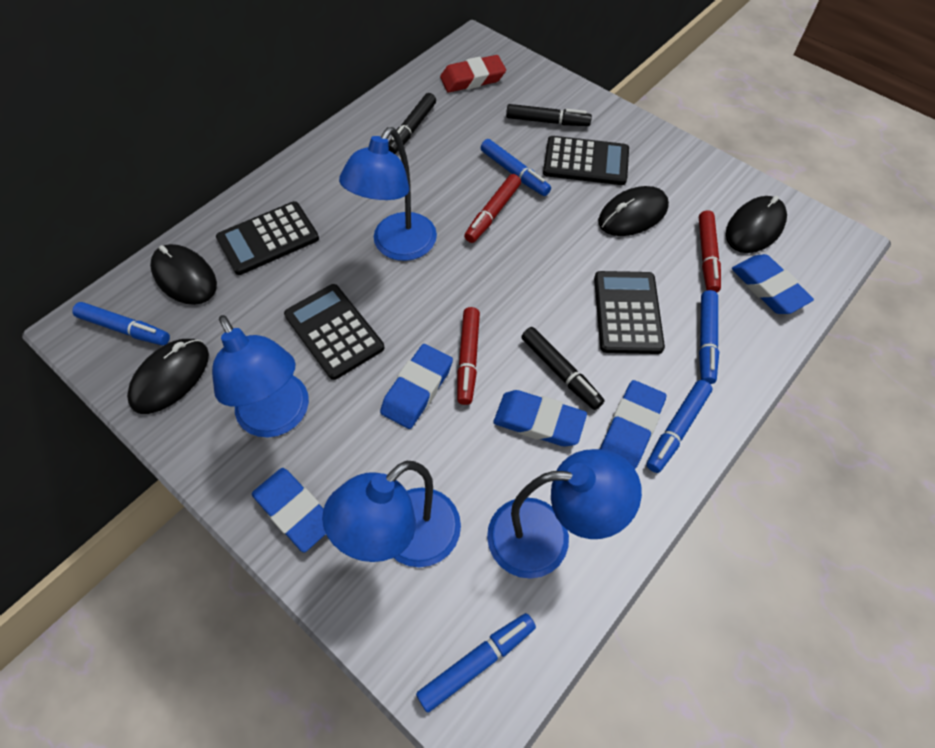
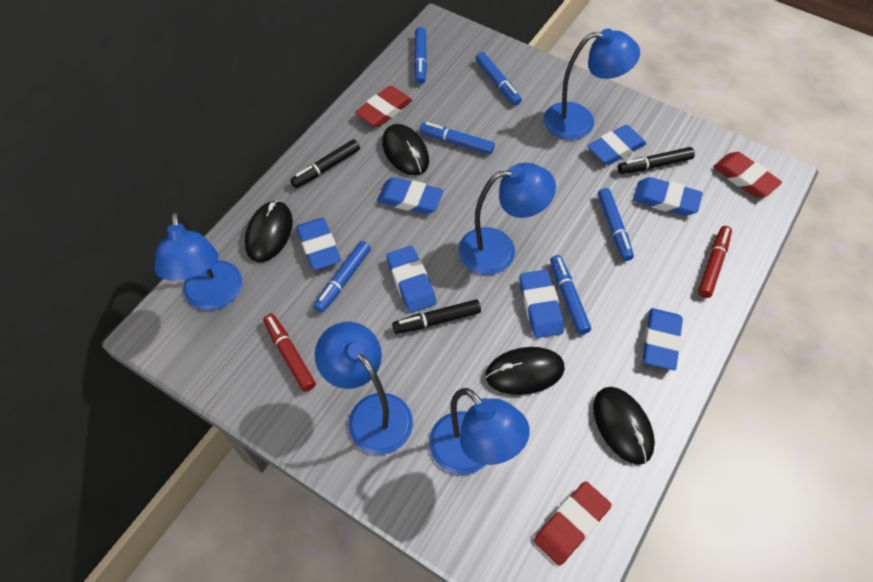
black calculator: 4 -> 0
blue eraser: 5 -> 7
blue lamp: 4 -> 5
blue marker: 5 -> 6
red eraser: 1 -> 3
red marker: 3 -> 2

